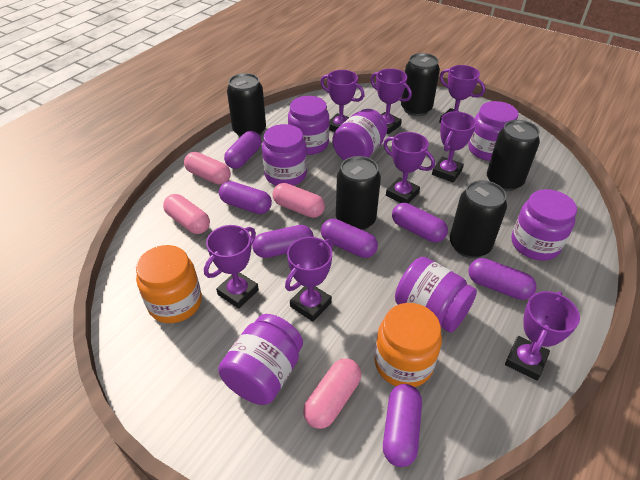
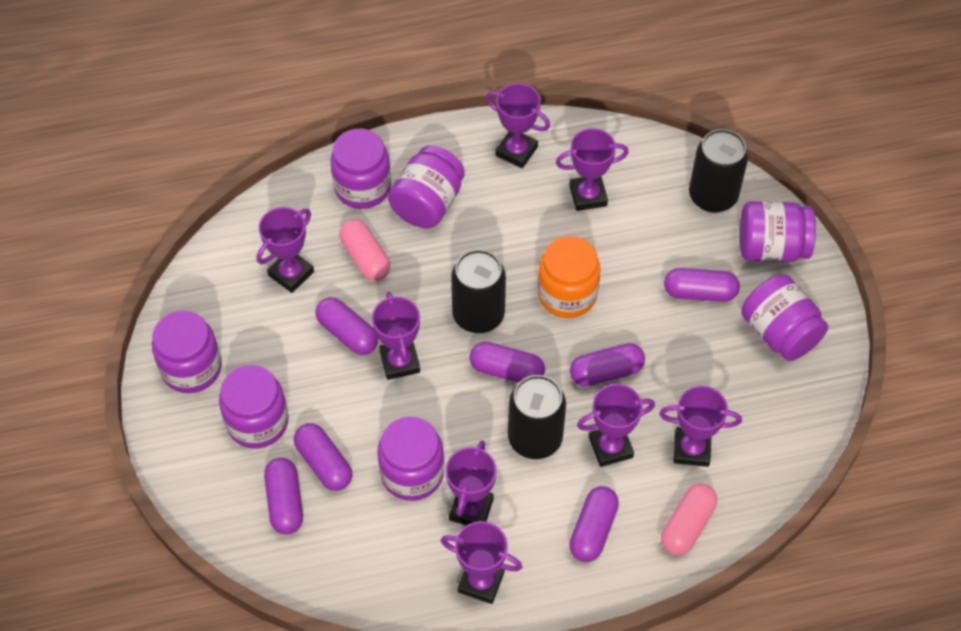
black can: 5 -> 3
orange jar: 2 -> 1
pink capsule: 4 -> 2

